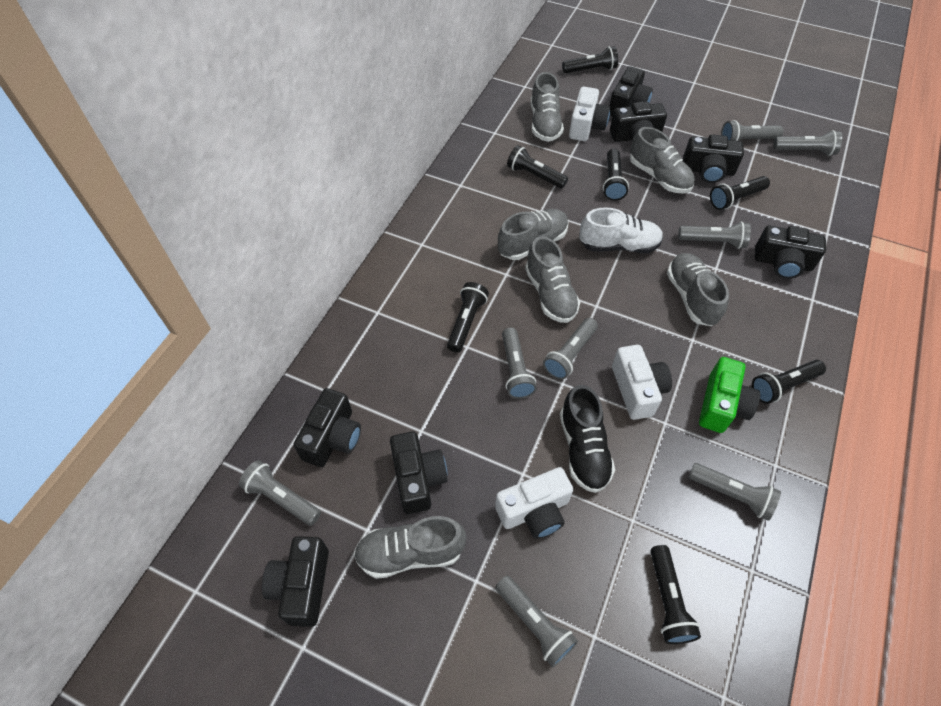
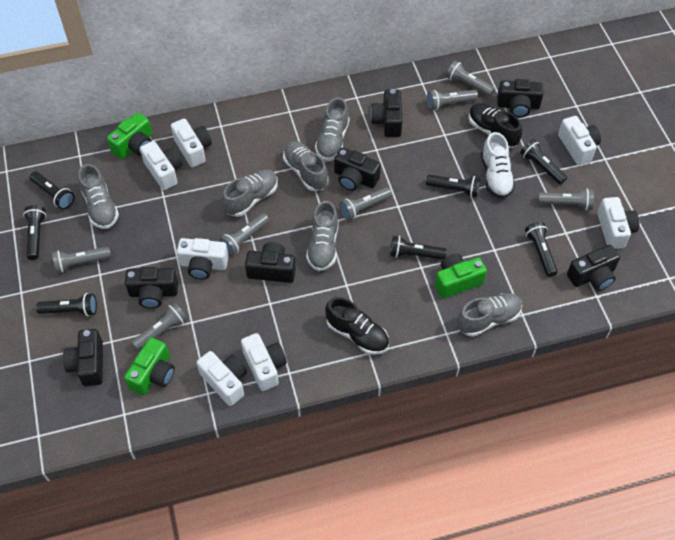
black shoe: 1 -> 2
green camera: 1 -> 3
grey flashlight: 8 -> 7
white camera: 3 -> 7

